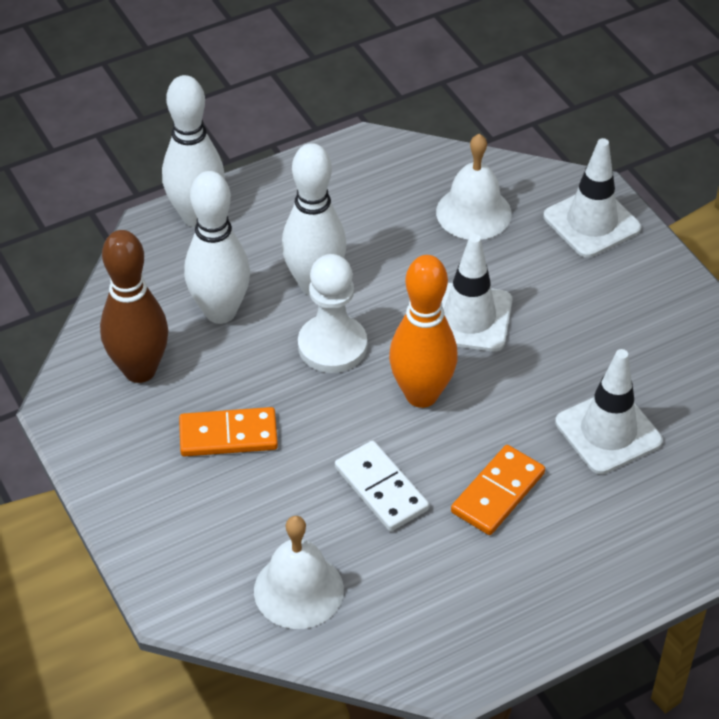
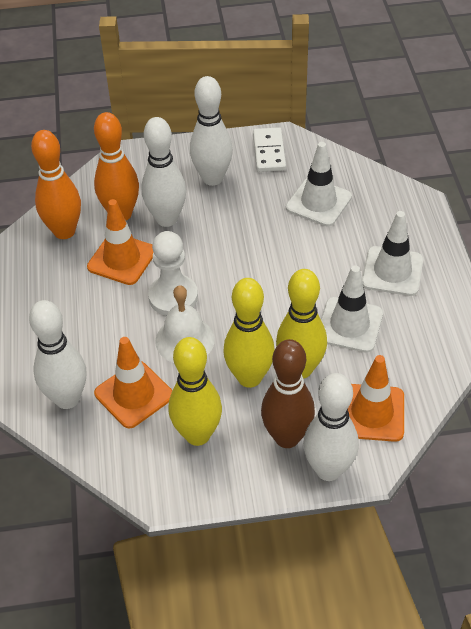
orange bowling pin: 1 -> 2
orange domino: 2 -> 0
orange traffic cone: 0 -> 3
white bell: 2 -> 1
white bowling pin: 3 -> 4
yellow bowling pin: 0 -> 3

